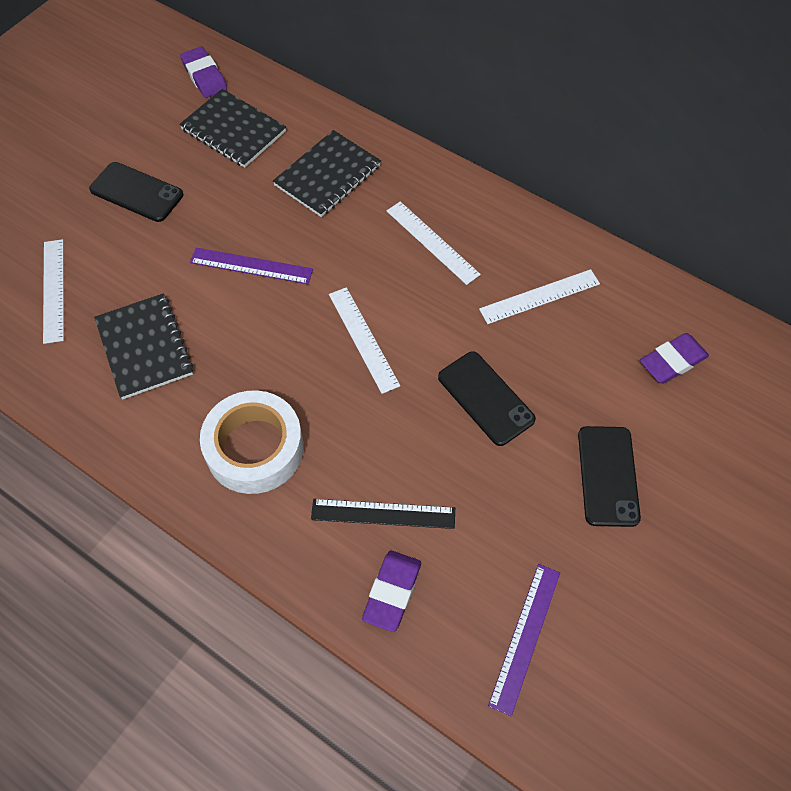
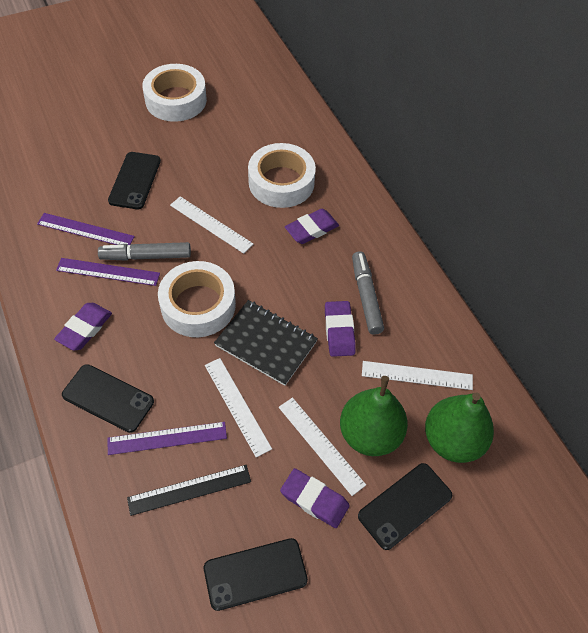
black notebook: 3 -> 1
black phone: 3 -> 4
green pear: 0 -> 2
grey marker: 0 -> 2
purple eraser: 3 -> 4
purple ruler: 2 -> 3
white tape: 1 -> 3

